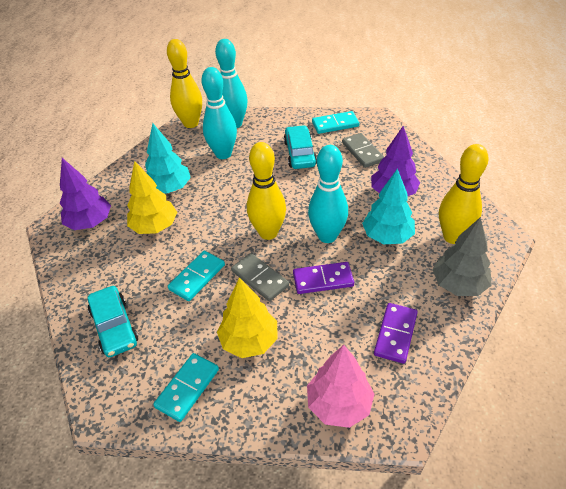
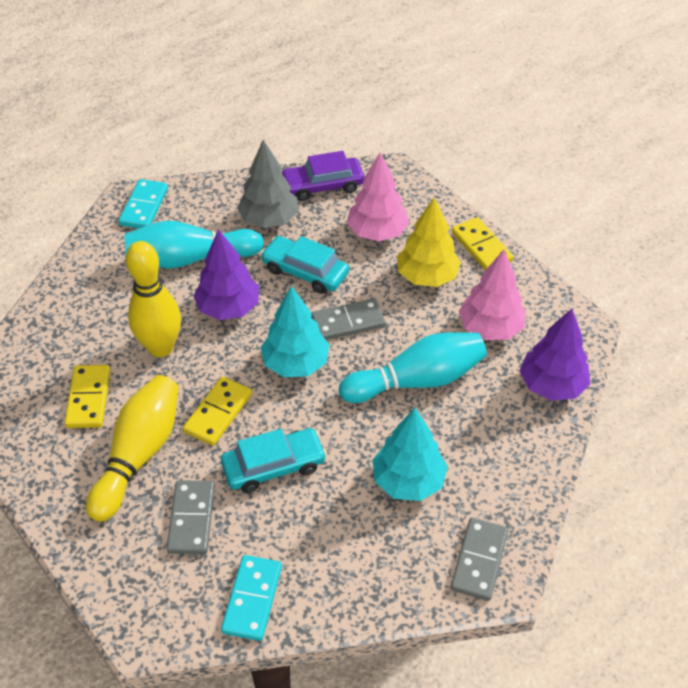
grey domino: 2 -> 3
pink tree: 1 -> 2
purple car: 0 -> 1
purple domino: 2 -> 0
turquoise bowling pin: 3 -> 2
turquoise domino: 3 -> 2
yellow bowling pin: 3 -> 2
yellow domino: 0 -> 3
yellow tree: 2 -> 1

